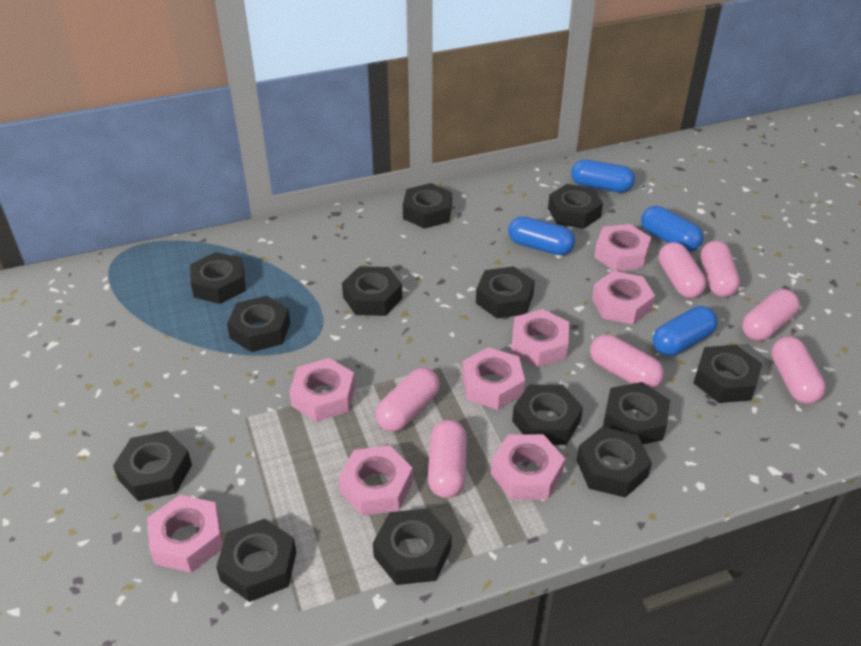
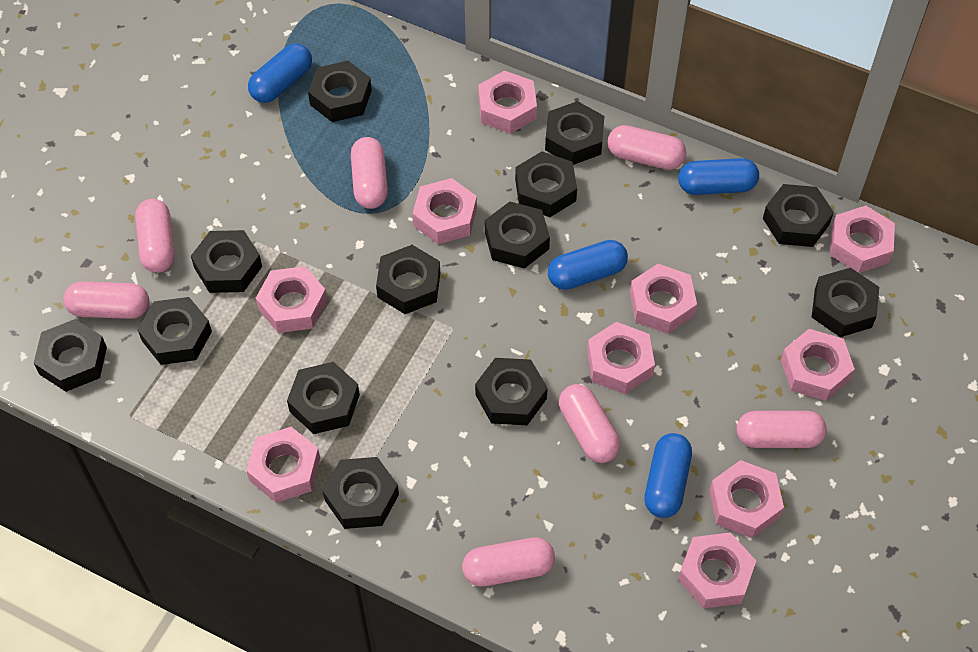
pink nut: 8 -> 10

